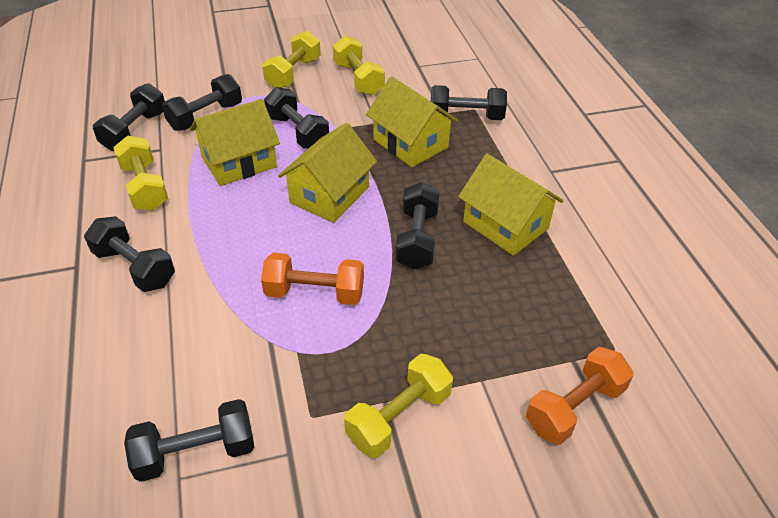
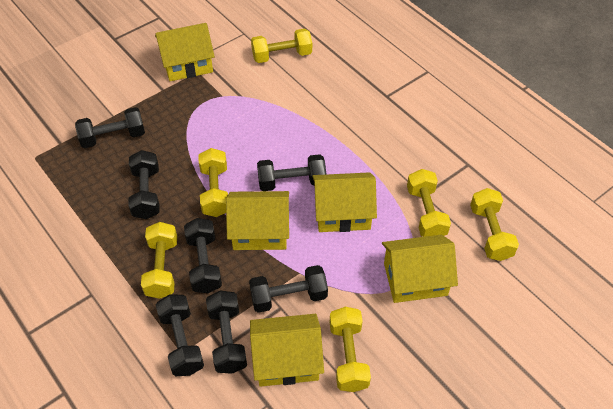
orange dumbbell: 2 -> 0
yellow dumbbell: 4 -> 6
yellow house: 4 -> 5

